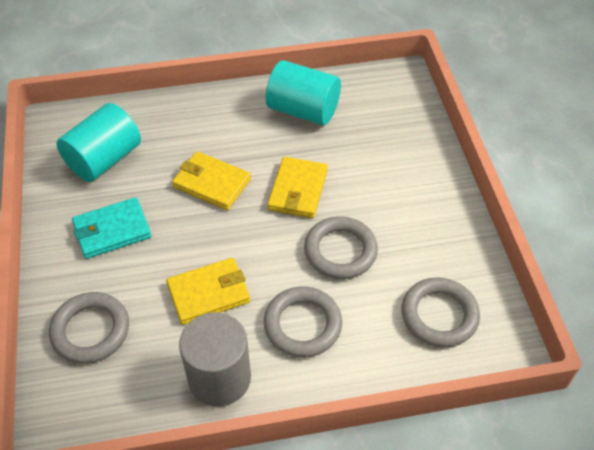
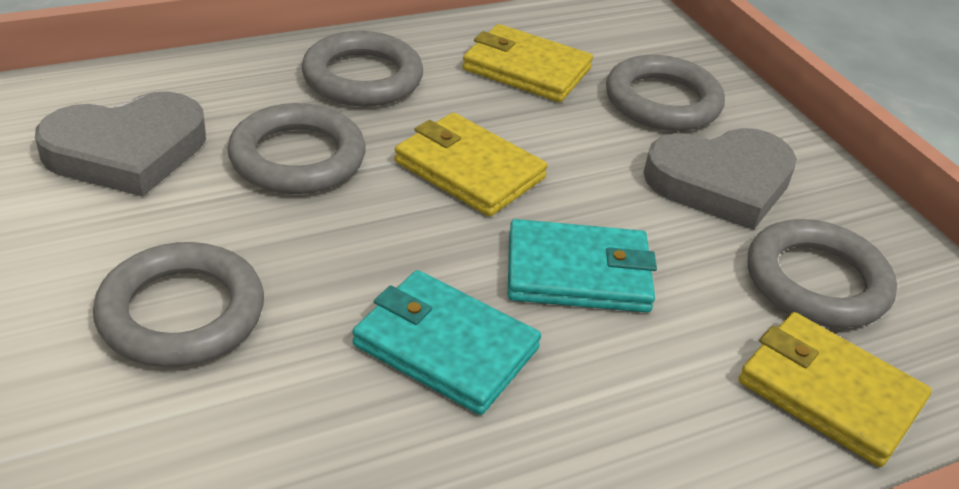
grey cylinder: 1 -> 0
grey heart: 0 -> 2
grey ring: 4 -> 5
turquoise cylinder: 2 -> 0
turquoise wallet: 1 -> 2

